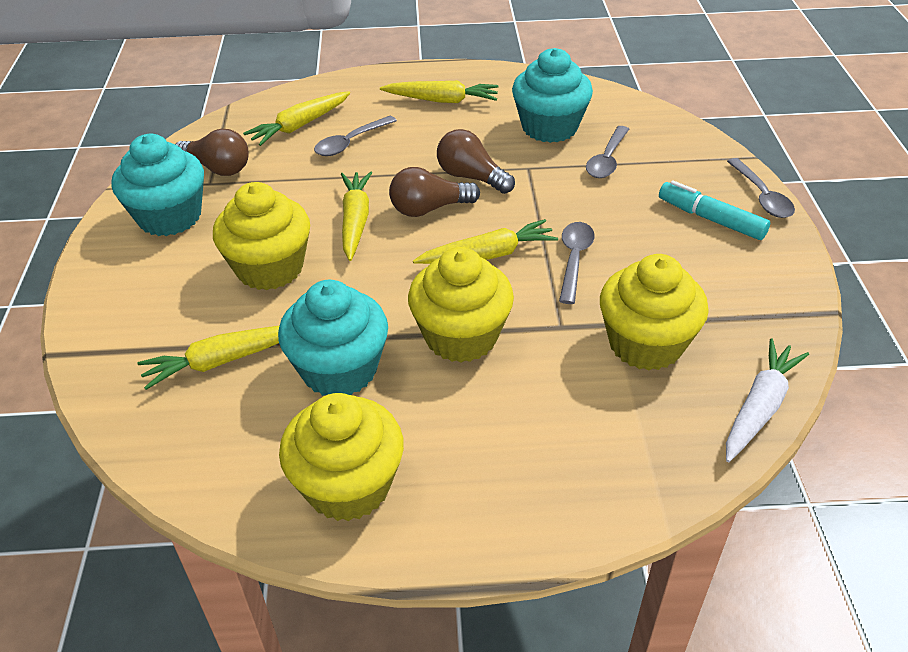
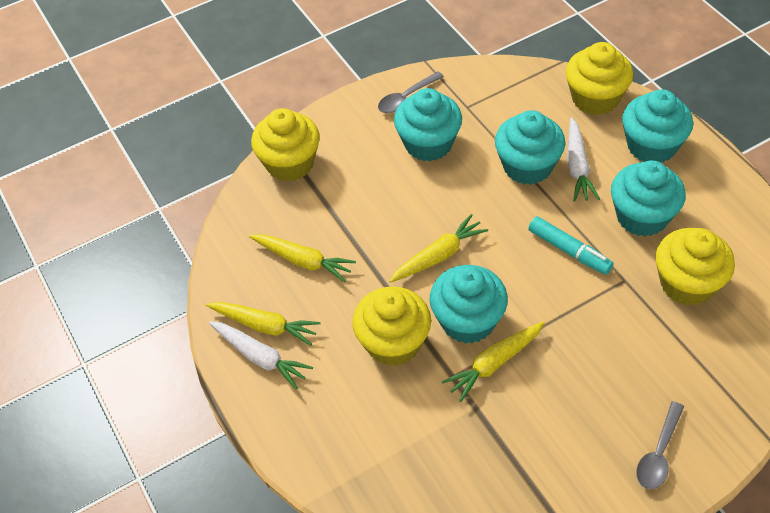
brown light bulb: 3 -> 0
grey spoon: 4 -> 2
turquoise cupcake: 3 -> 5
white carrot: 1 -> 2
yellow carrot: 5 -> 4

